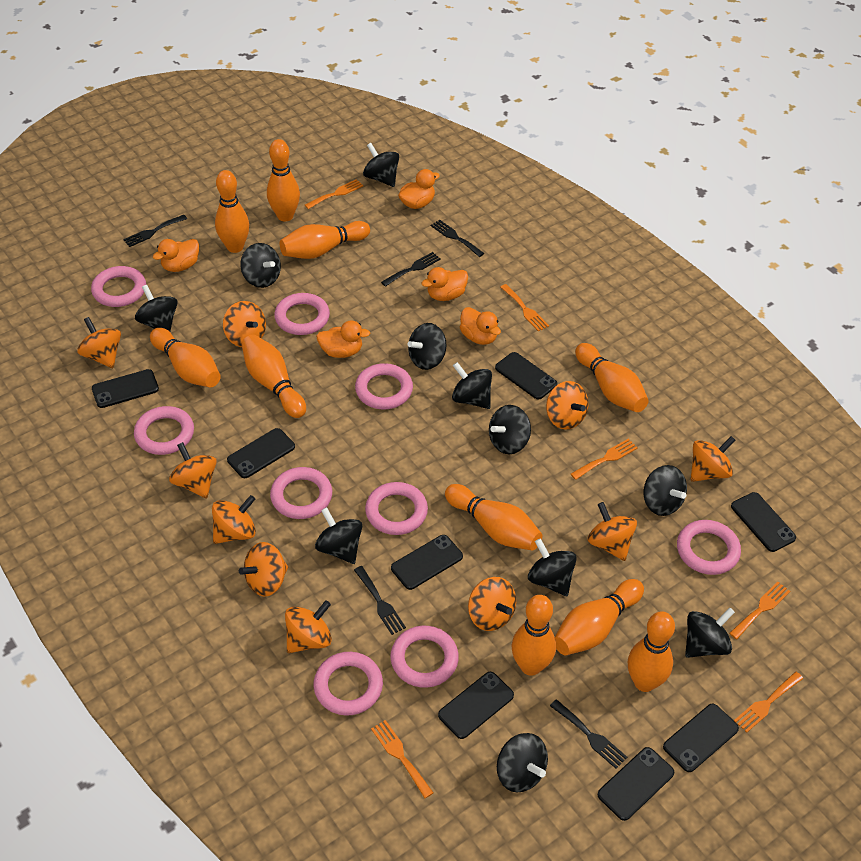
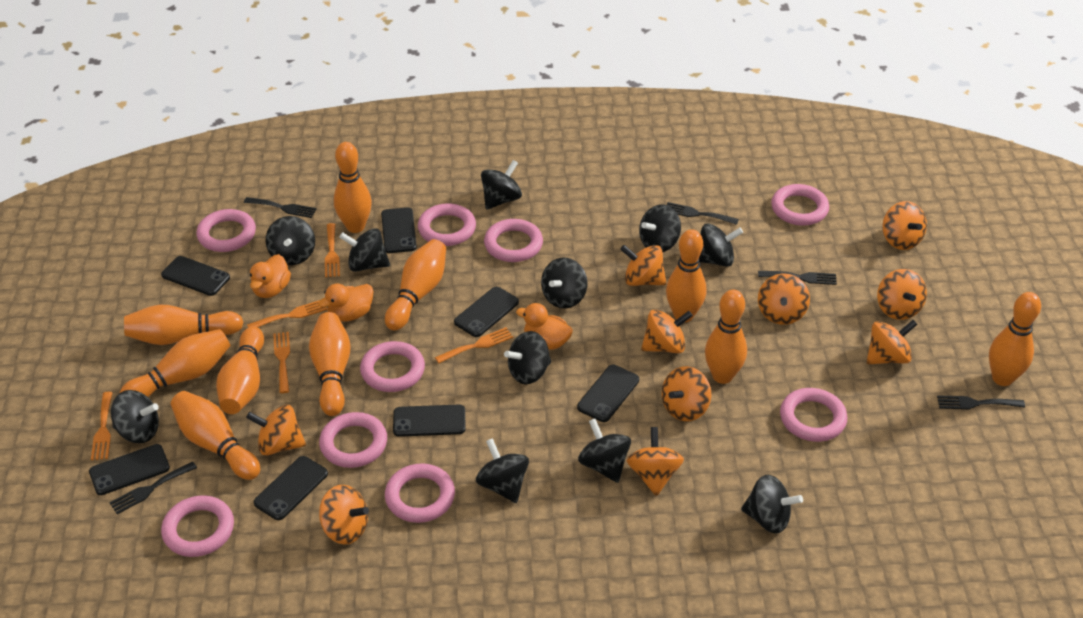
black phone: 8 -> 7
orange duck: 5 -> 3
orange fork: 6 -> 5

